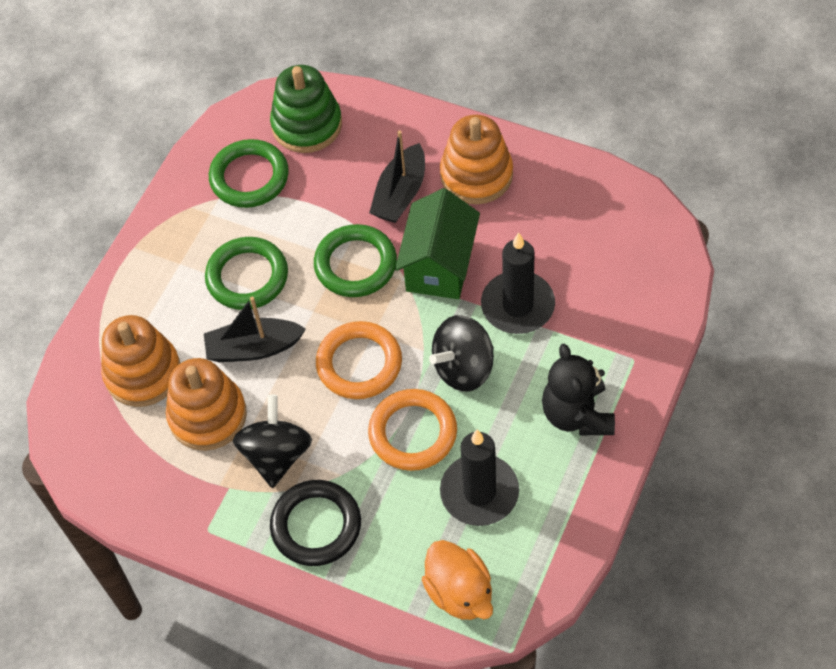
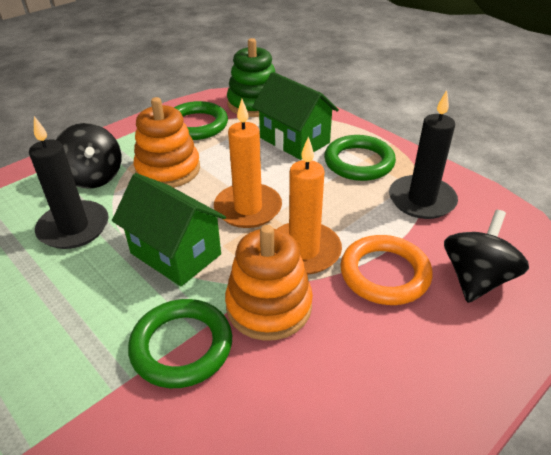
black boat: 2 -> 0
black ring: 1 -> 0
black teddy bear: 1 -> 0
green house: 1 -> 2
orange candle: 0 -> 2
orange duck: 1 -> 0
orange ring: 2 -> 1
orange stacking toy: 3 -> 2

